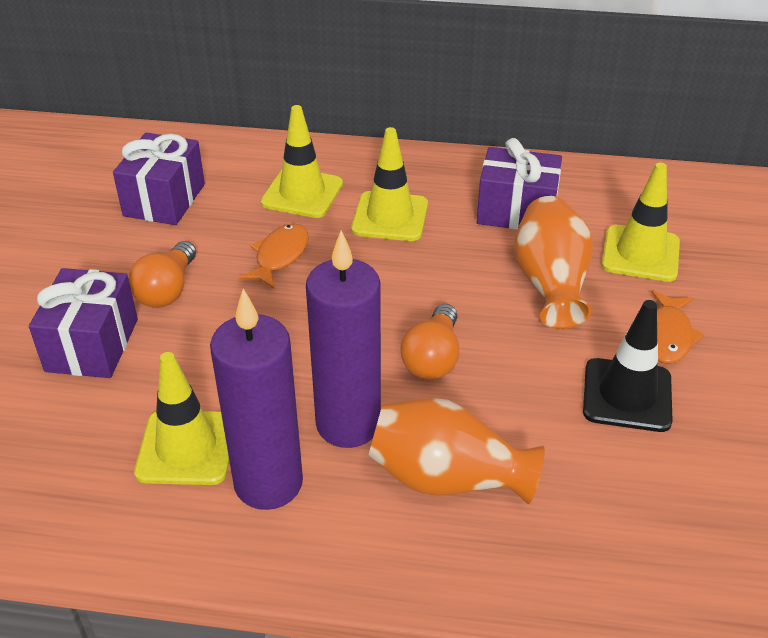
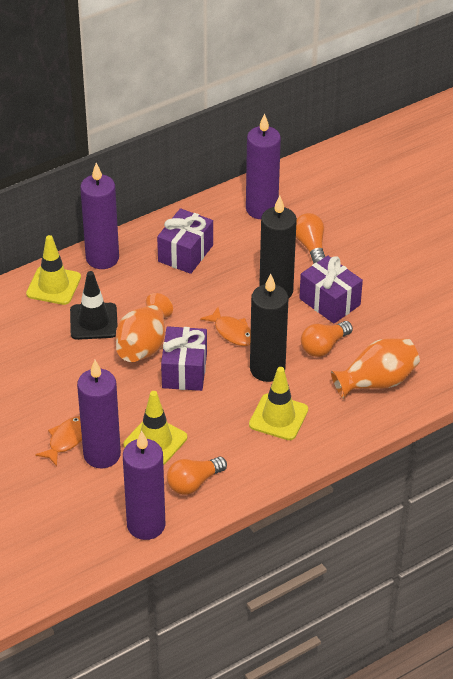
black candle: 0 -> 2
orange light bulb: 2 -> 3
purple candle: 2 -> 4
yellow traffic cone: 4 -> 3

